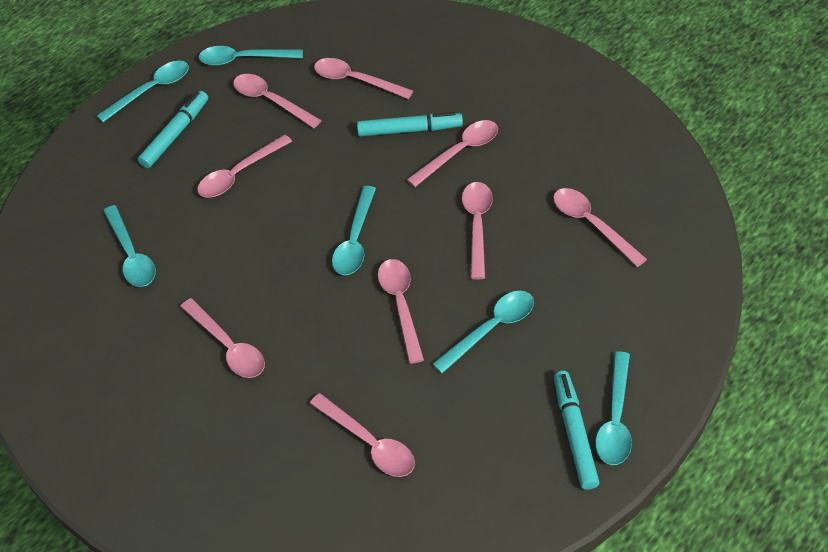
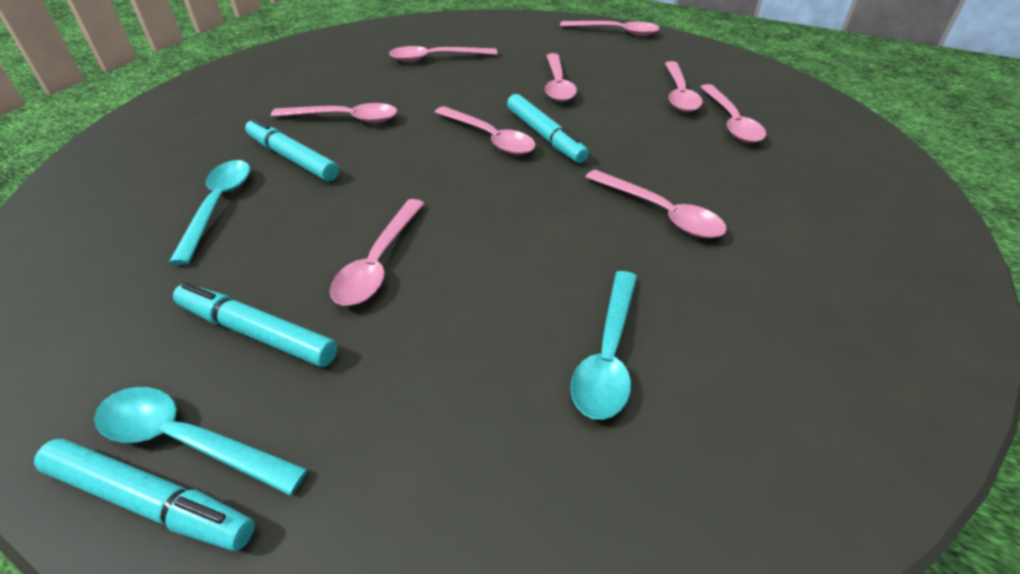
turquoise marker: 3 -> 4
turquoise spoon: 6 -> 3

